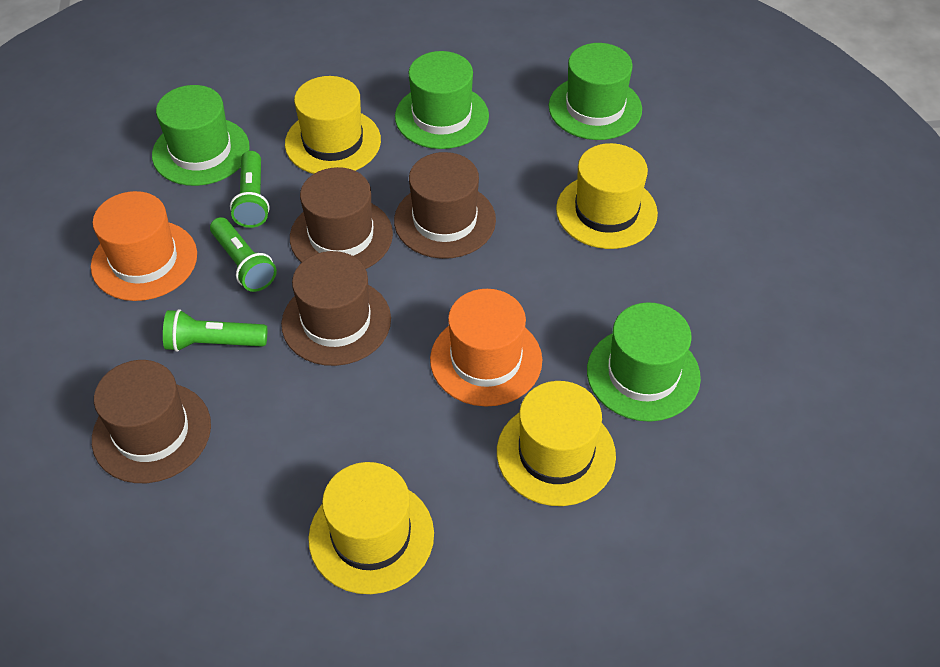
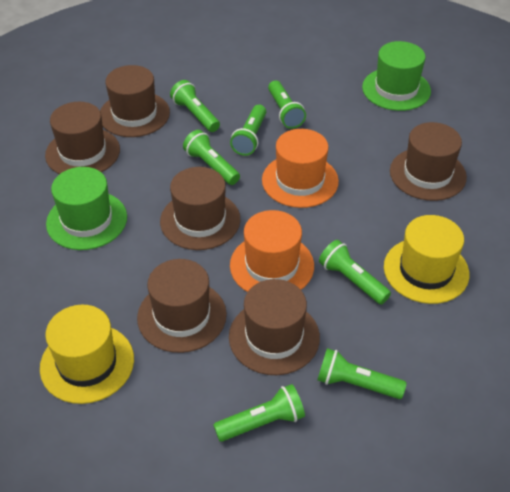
brown hat: 4 -> 6
green flashlight: 3 -> 7
green hat: 4 -> 2
yellow hat: 4 -> 2

